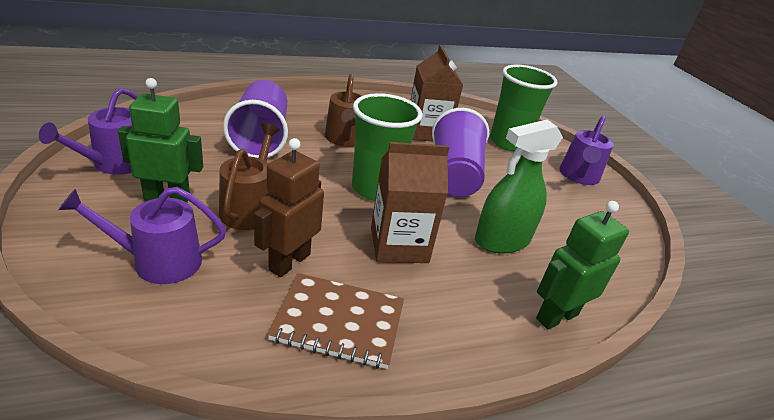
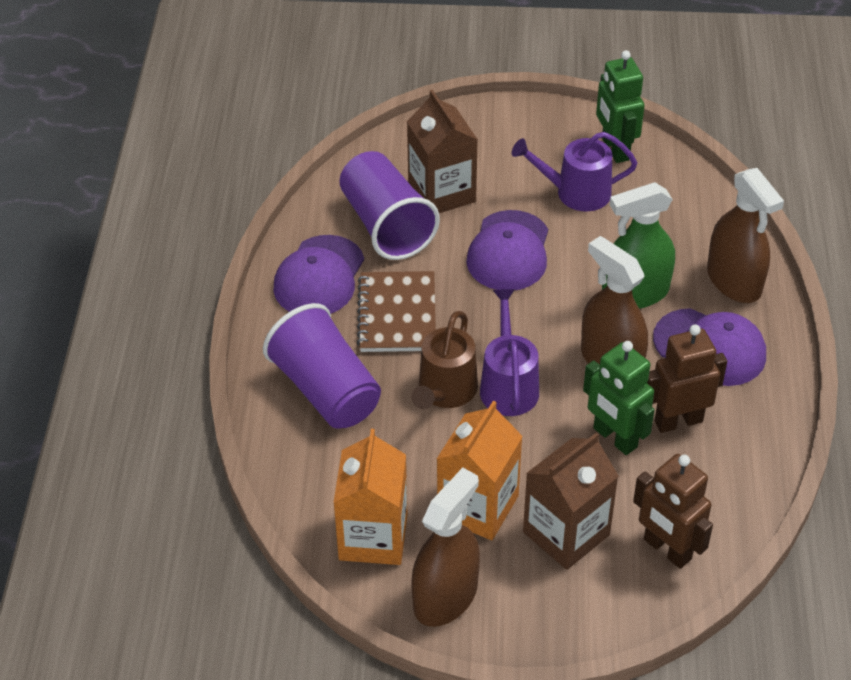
brown robot: 1 -> 2
brown spray bottle: 0 -> 3
brown watering can: 2 -> 1
green cup: 2 -> 0
orange carton: 0 -> 2
purple cap: 0 -> 3
purple watering can: 3 -> 2

